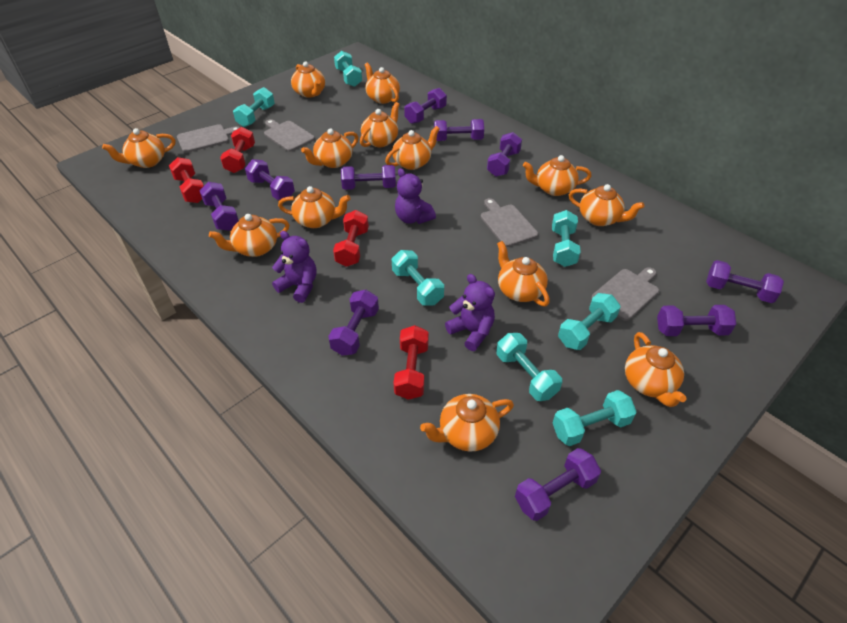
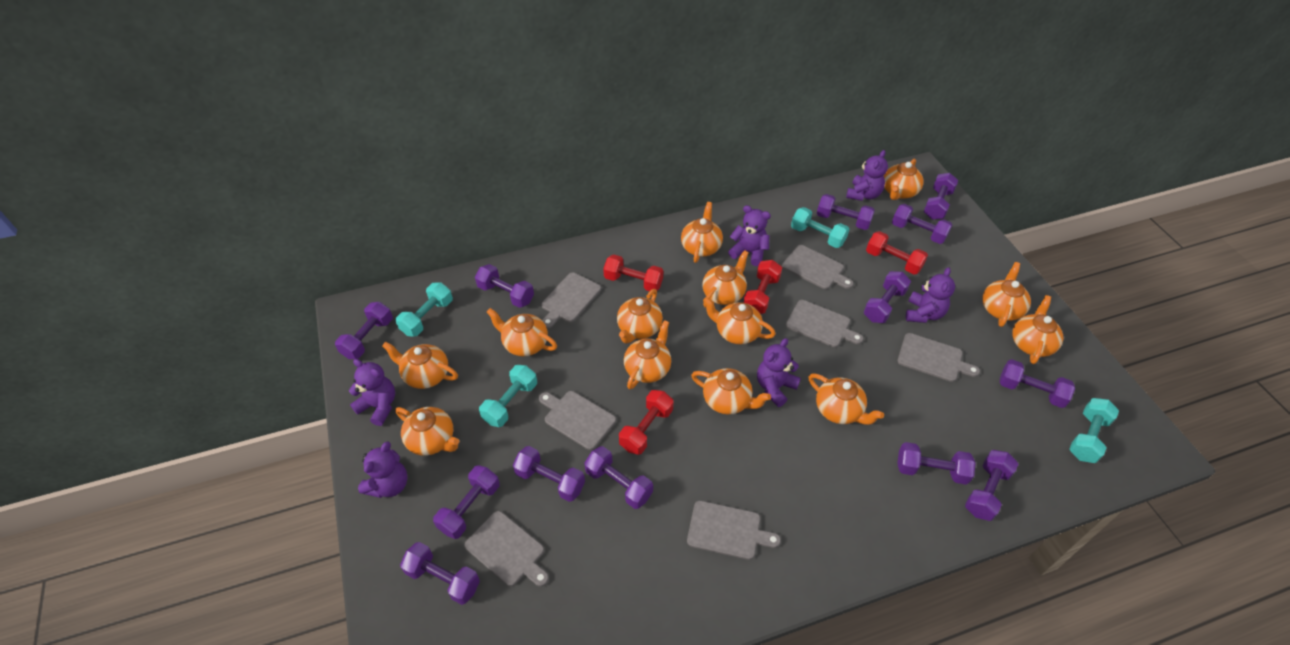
grey cutting board: 4 -> 7
purple dumbbell: 10 -> 13
purple teddy bear: 3 -> 6
turquoise dumbbell: 7 -> 4

